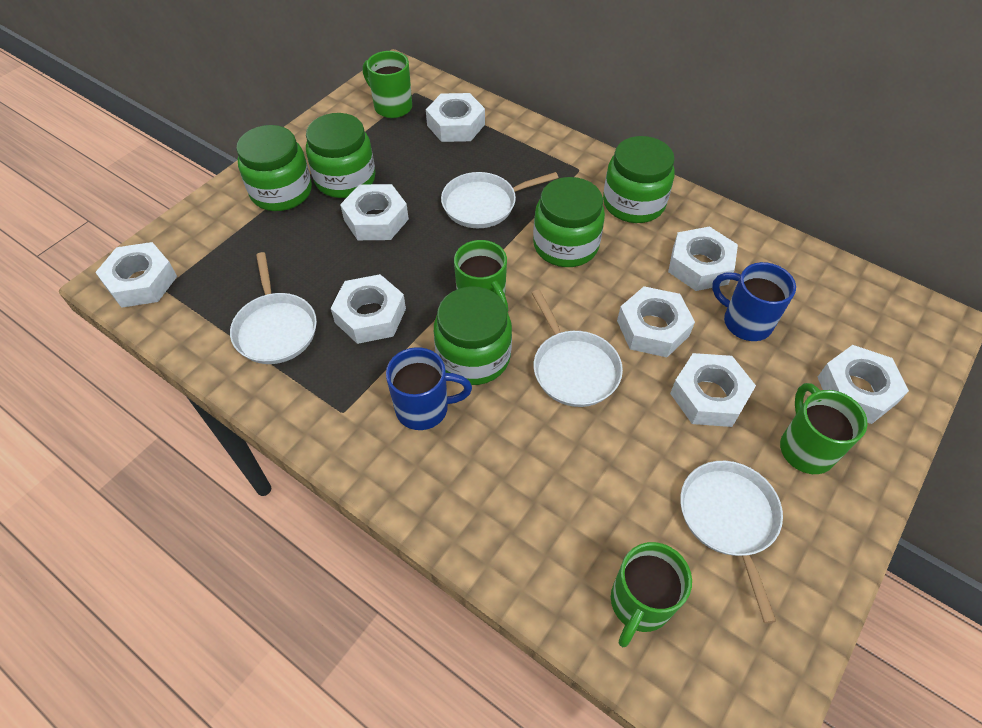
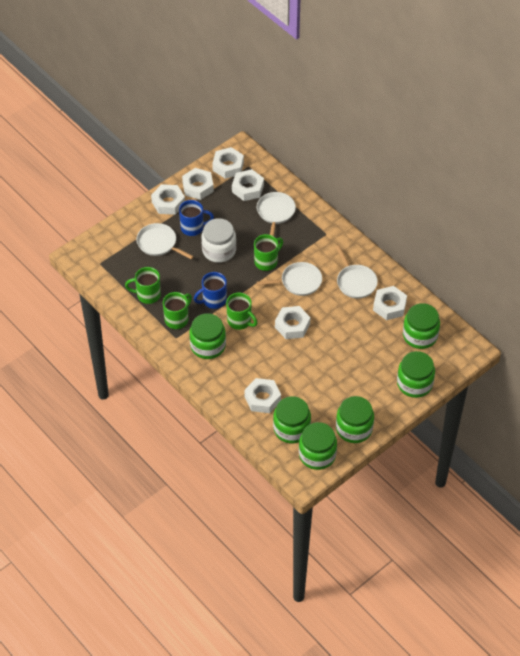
green jar: 5 -> 6
white jar: 0 -> 1
white nut: 8 -> 7

